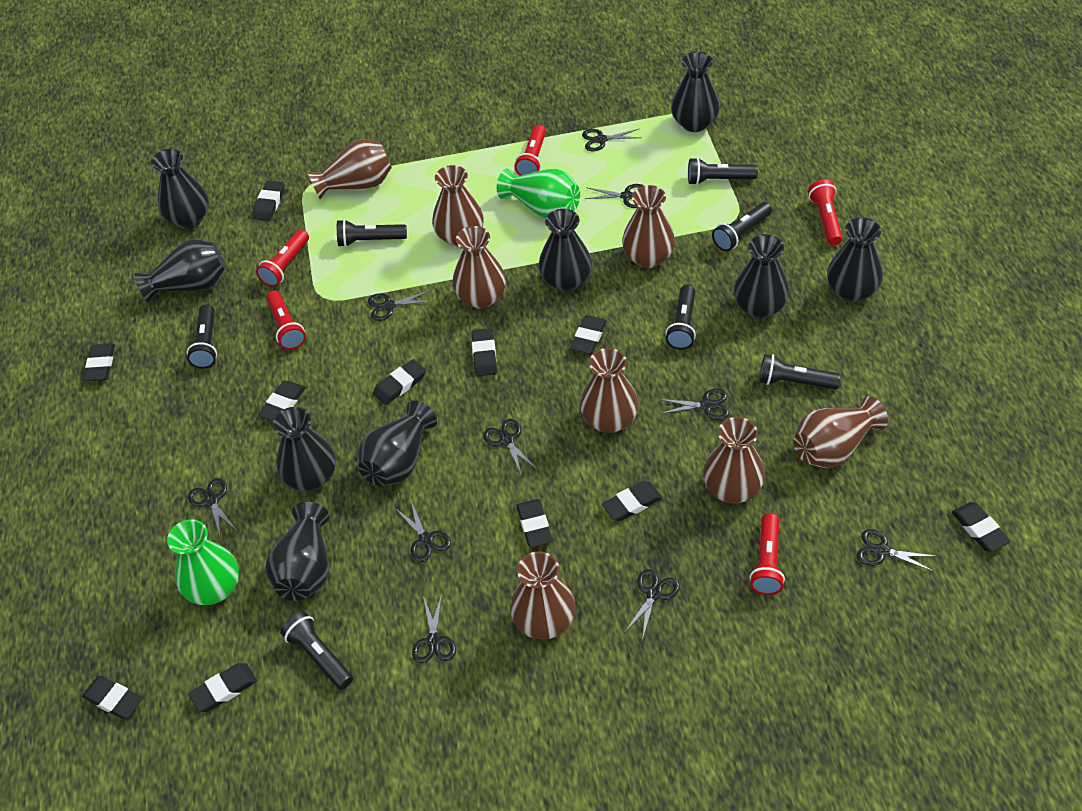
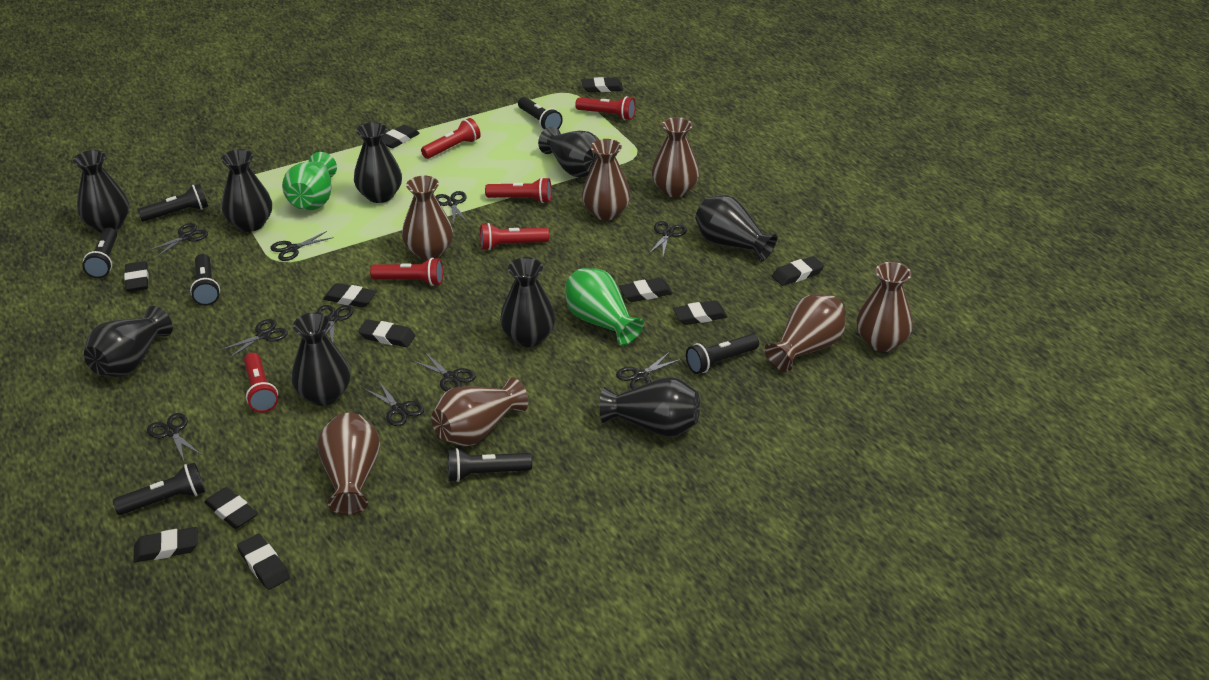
brown vase: 8 -> 7
red flashlight: 5 -> 6

